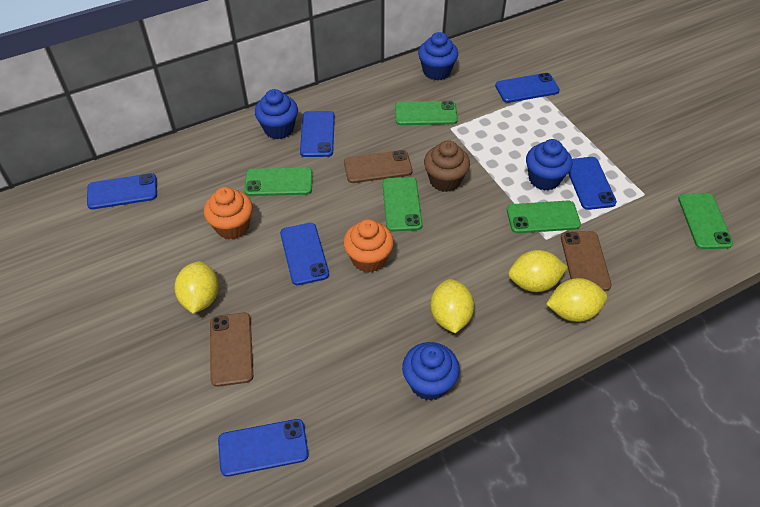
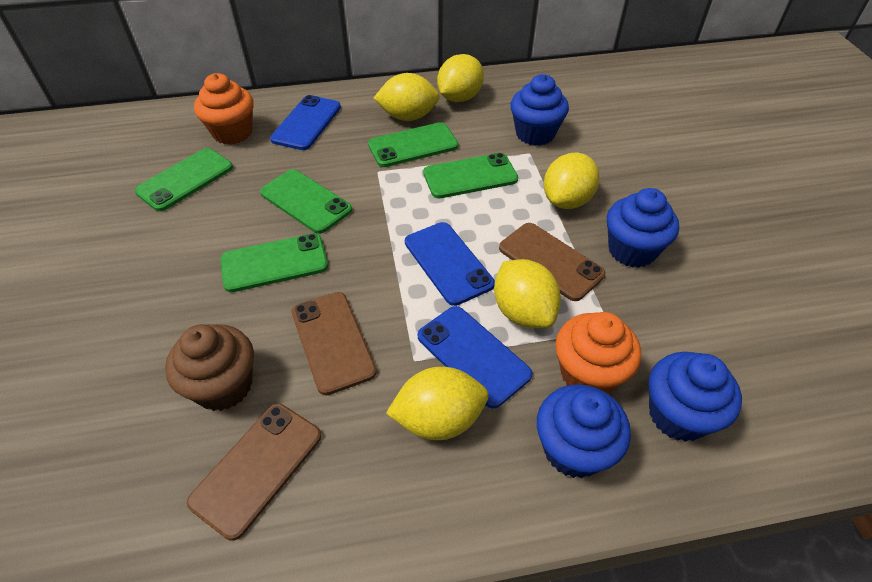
blue phone: 6 -> 3
yellow lemon: 4 -> 5

